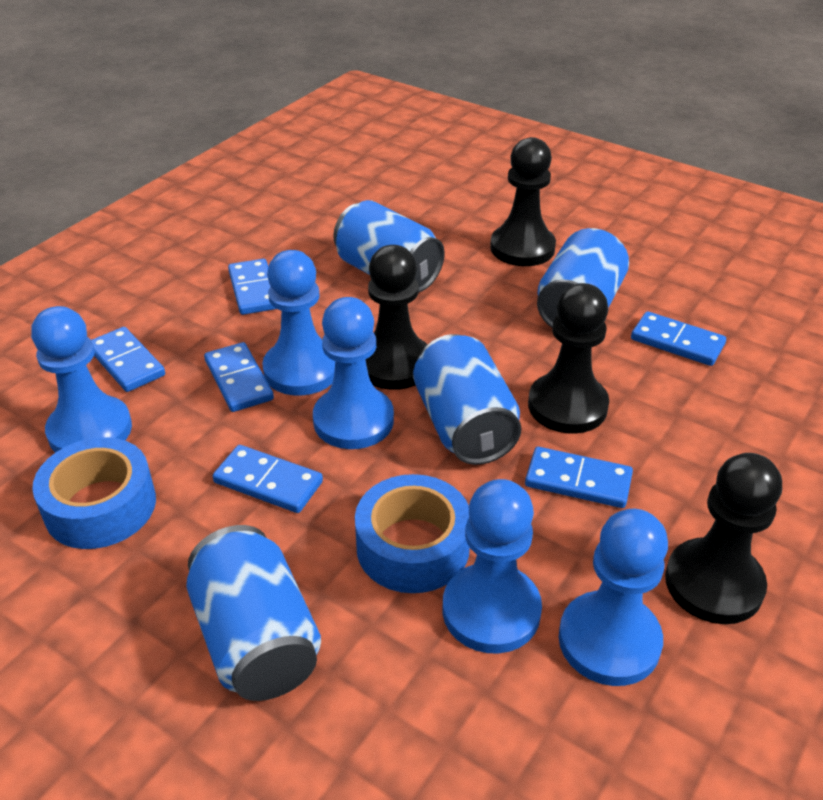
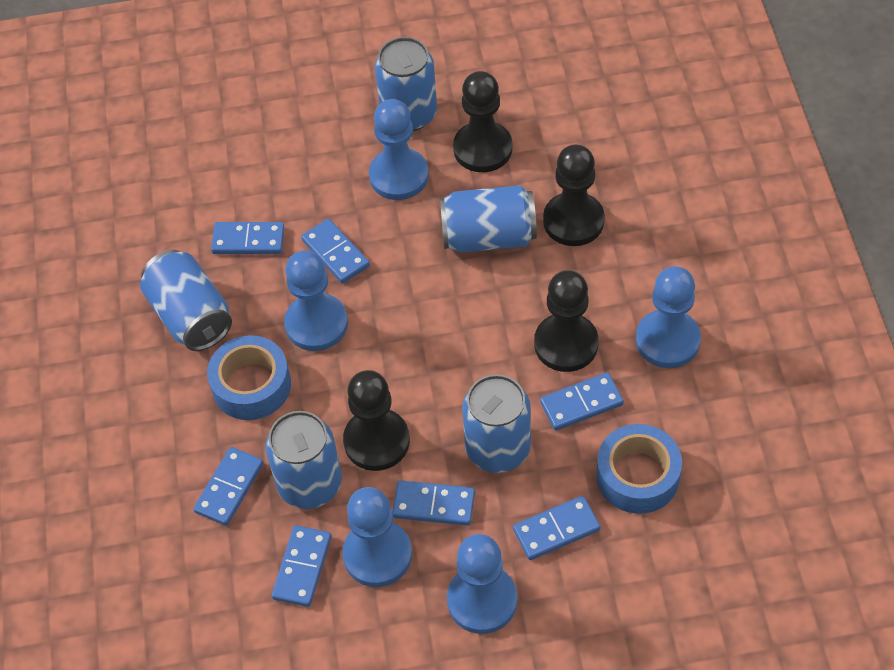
blue can: 4 -> 5
blue domino: 6 -> 7

